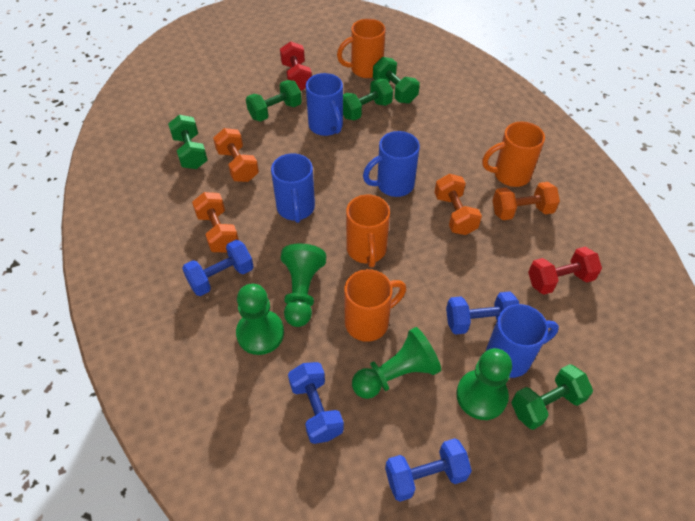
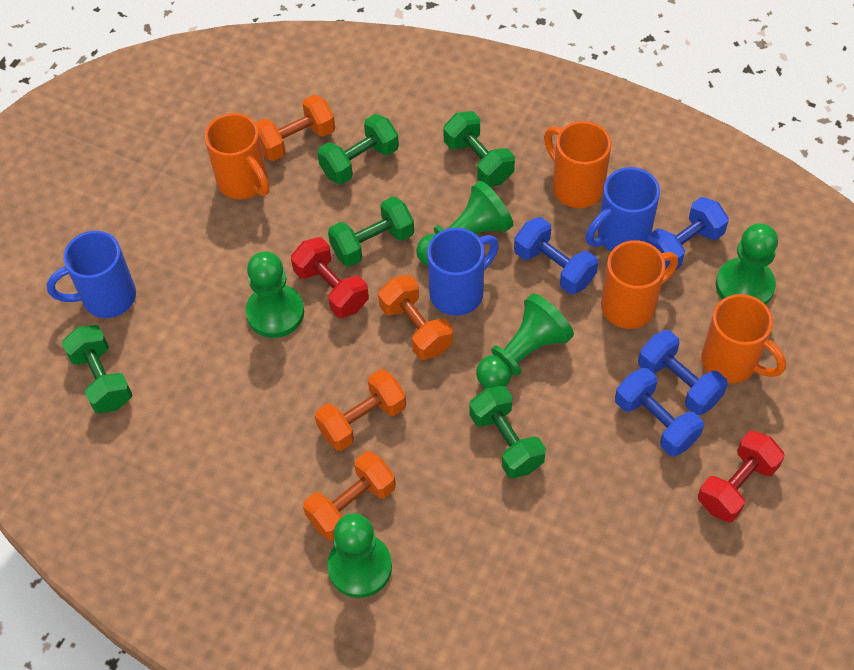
blue mug: 4 -> 3
green pawn: 4 -> 5

